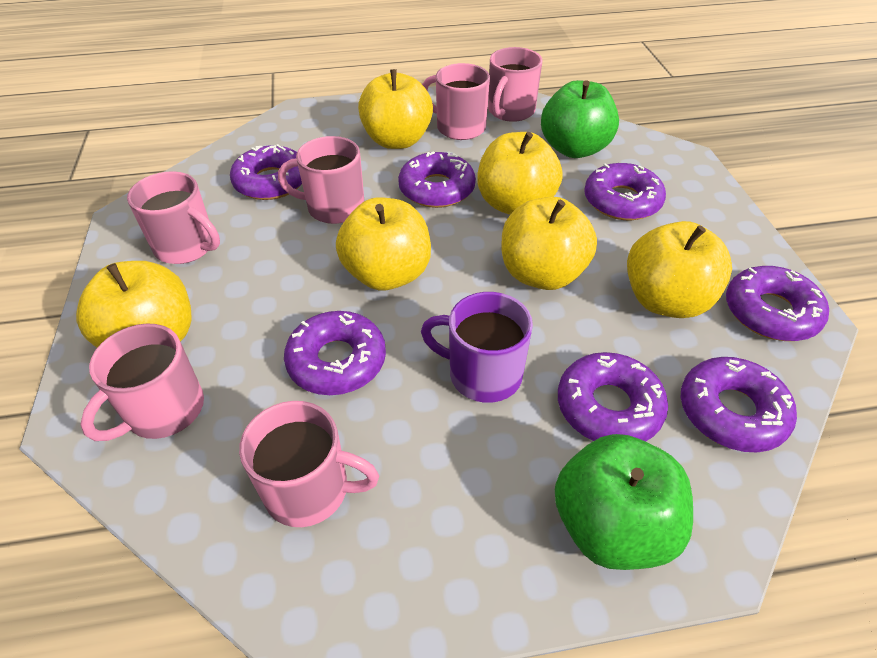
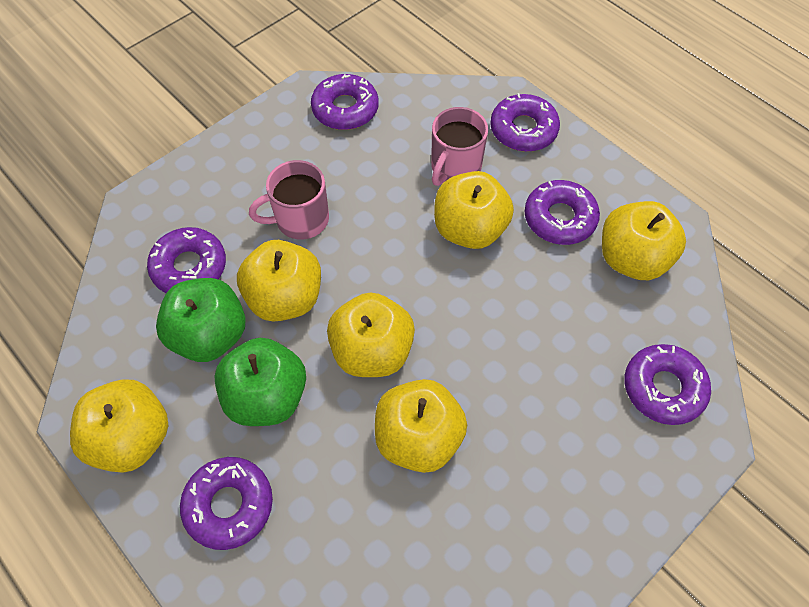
pink mug: 6 -> 2
purple donut: 7 -> 6
purple mug: 1 -> 0

